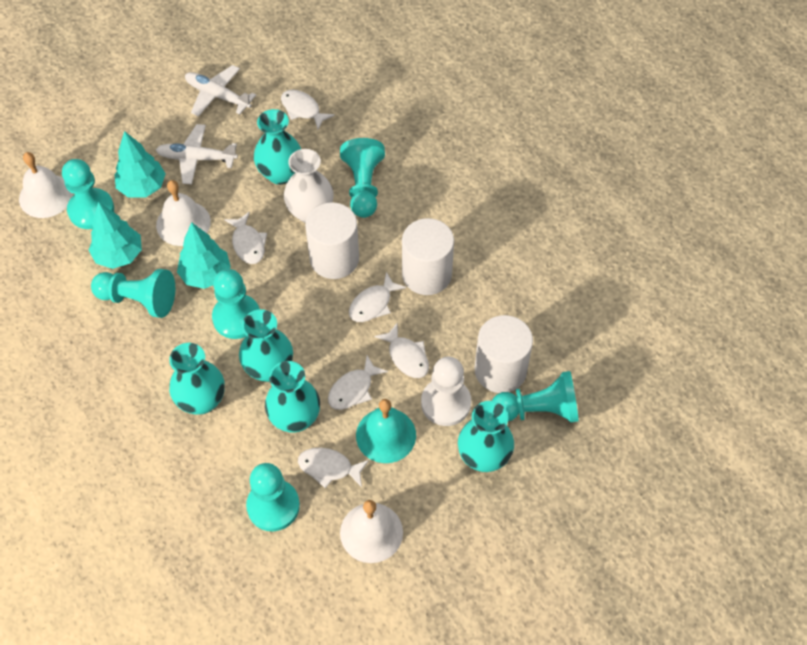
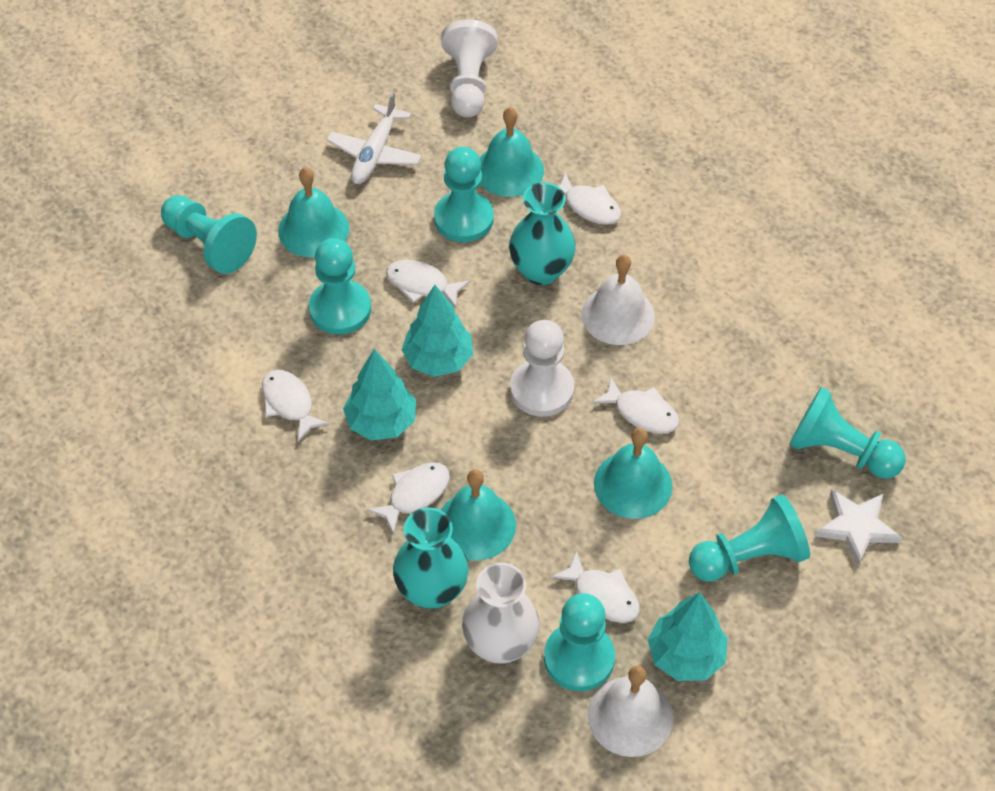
turquoise bell: 1 -> 4
turquoise vase: 5 -> 2
white bell: 3 -> 2
white cylinder: 3 -> 0
white pawn: 1 -> 2
white plane: 2 -> 1
white star: 0 -> 1

